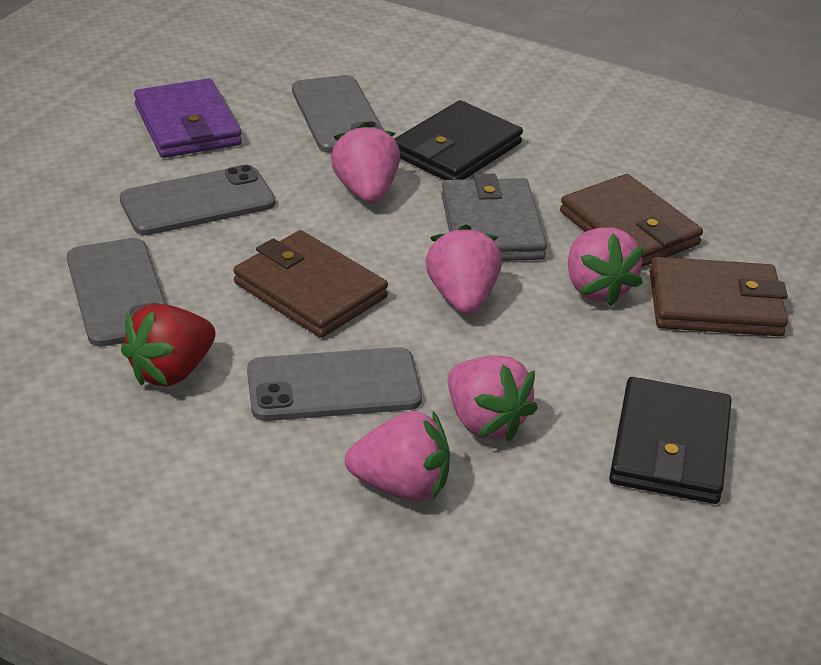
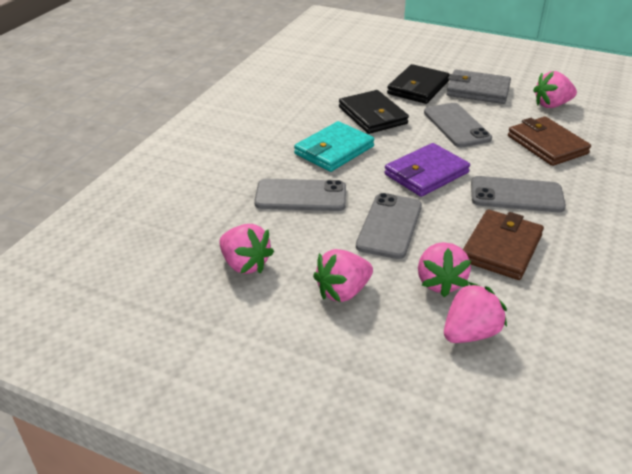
brown wallet: 3 -> 2
red strawberry: 1 -> 0
turquoise wallet: 0 -> 1

